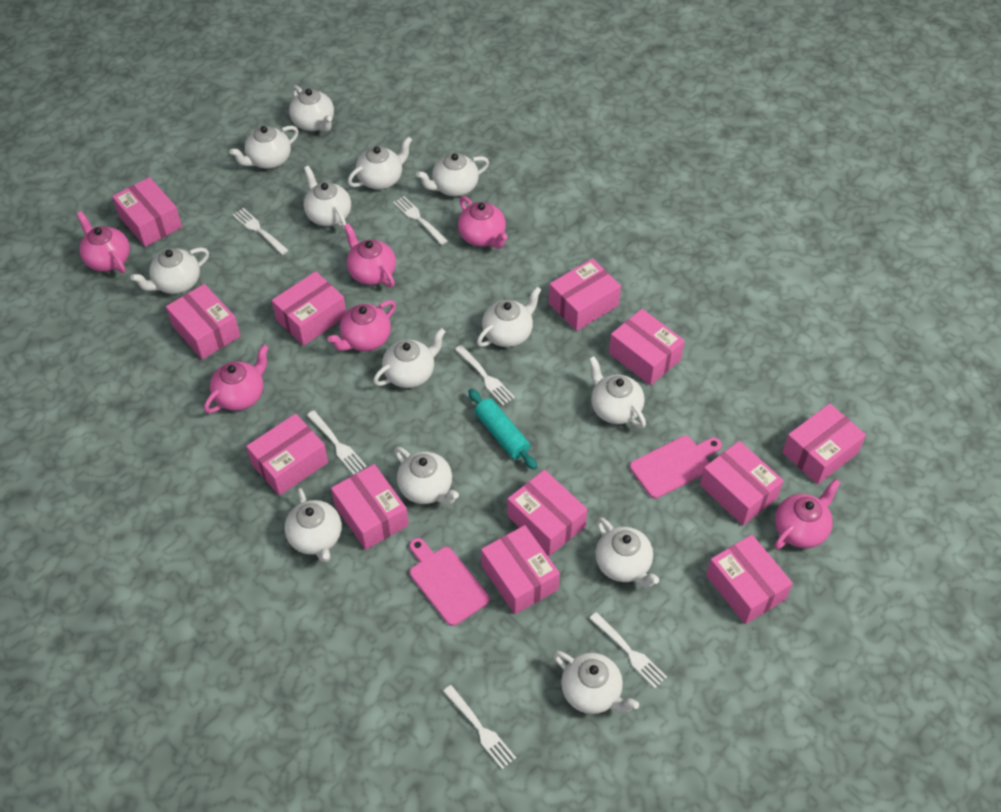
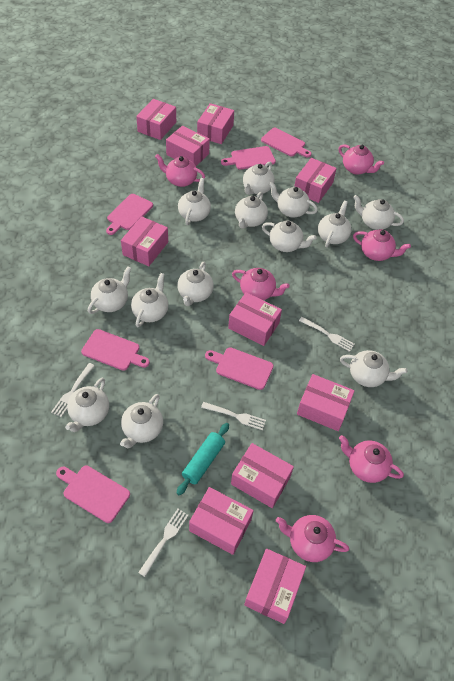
pink box: 12 -> 10
pink cutting board: 2 -> 6
white fork: 6 -> 4

